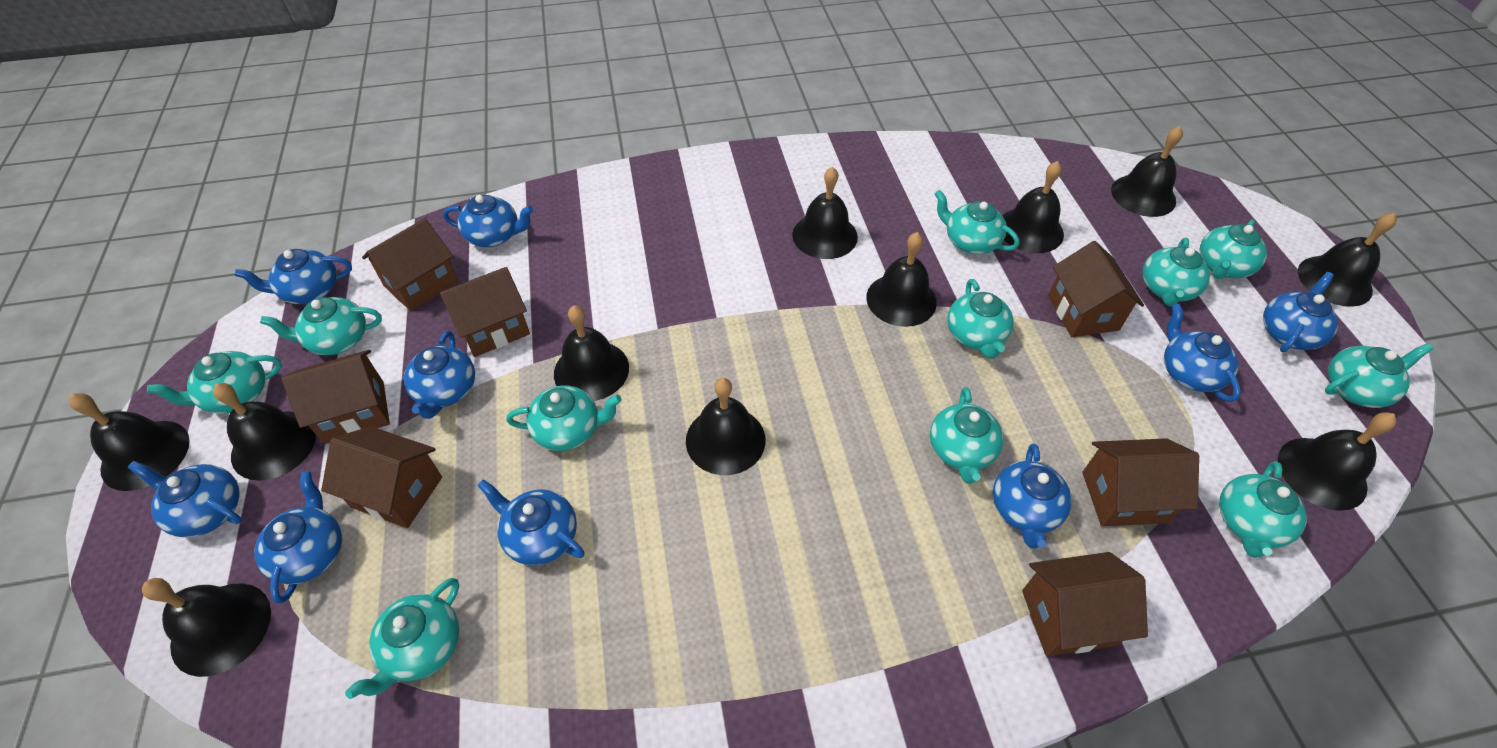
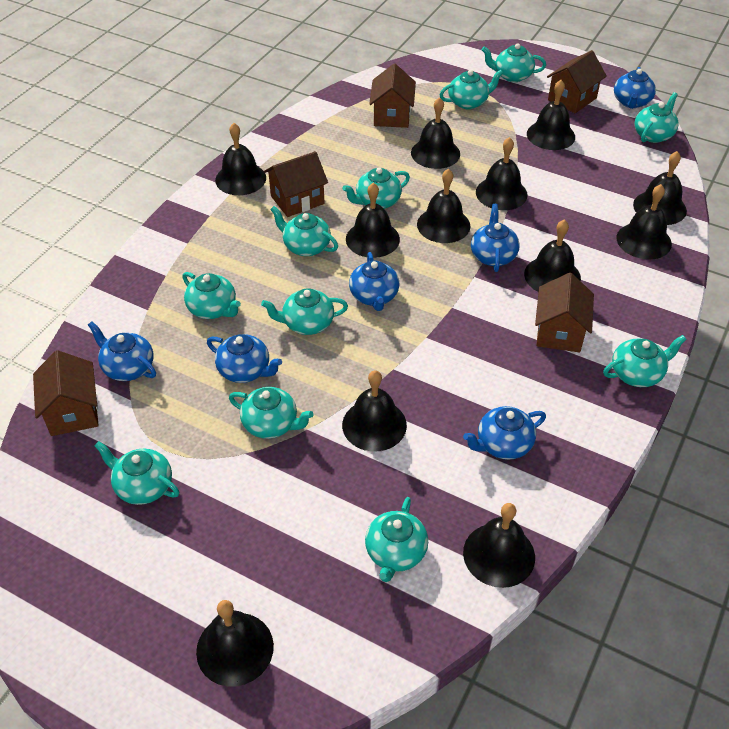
black bell: 11 -> 12
blue teapot: 9 -> 6
brown house: 7 -> 5

